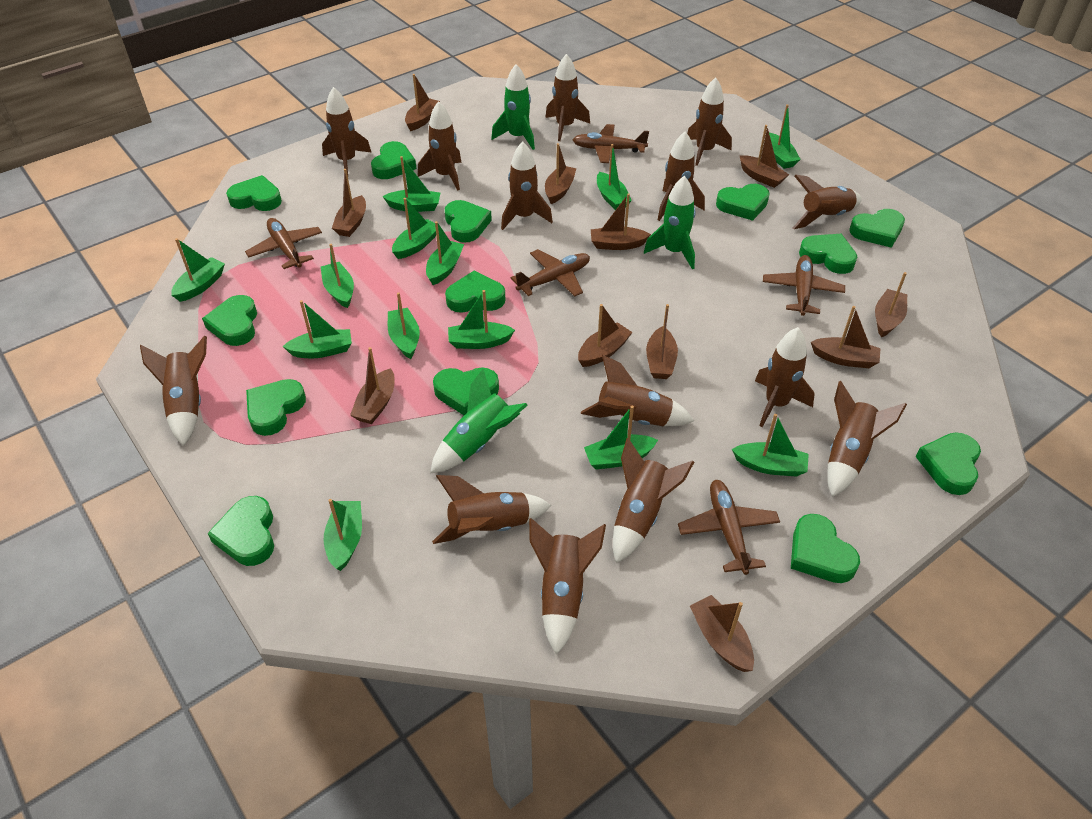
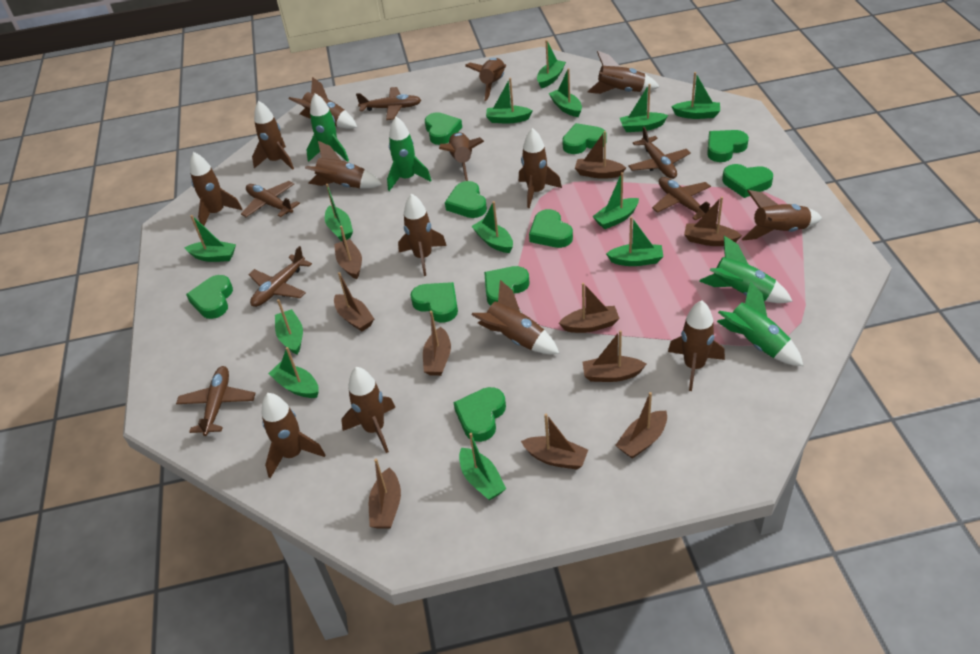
brown boat: 11 -> 10
brown plane: 5 -> 6
green heart: 13 -> 10
green rocket: 3 -> 4

